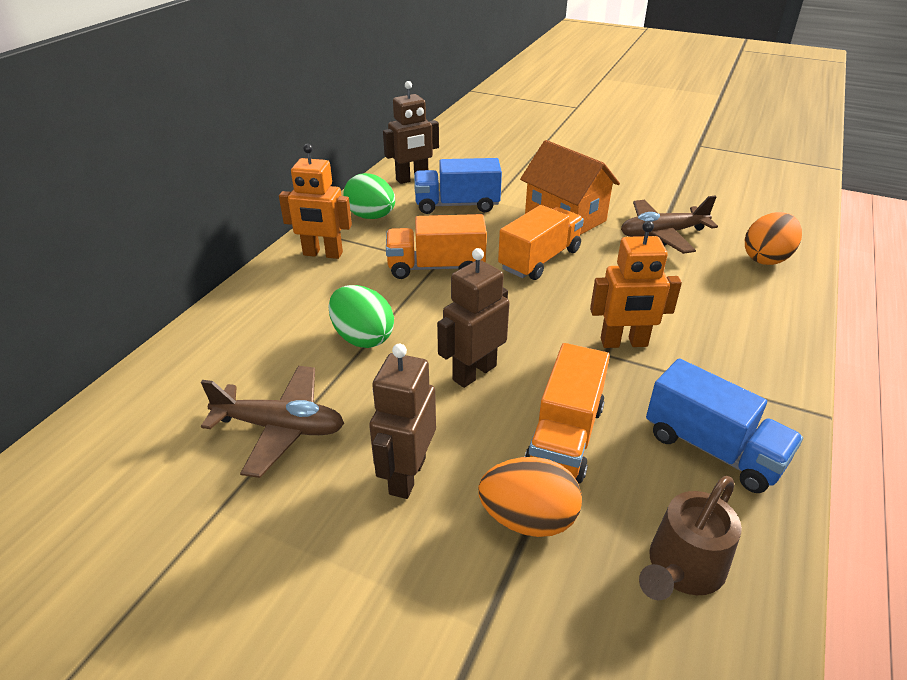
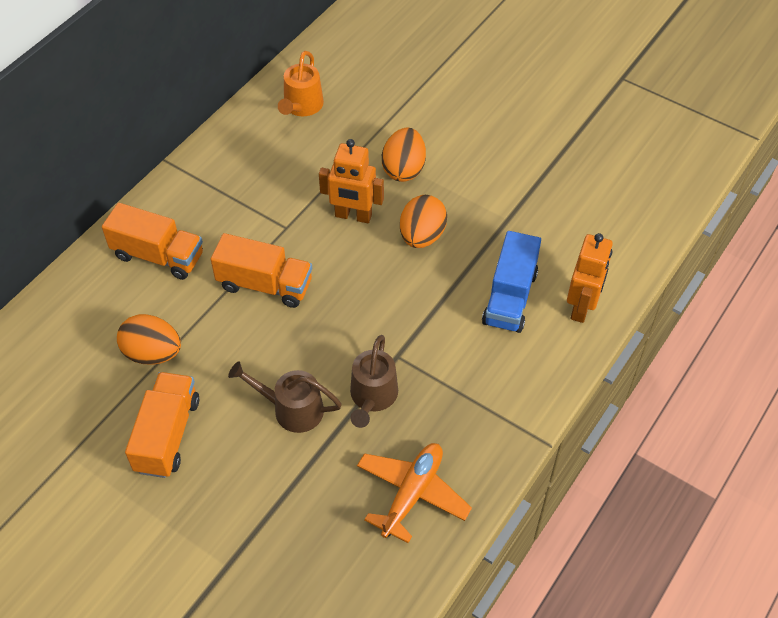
blue truck: 2 -> 1
brown plane: 2 -> 0
brown robot: 3 -> 0
brown watering can: 1 -> 2
green egg: 2 -> 0
orange egg: 2 -> 3
orange house: 1 -> 0
orange plane: 0 -> 1
orange watering can: 0 -> 1

